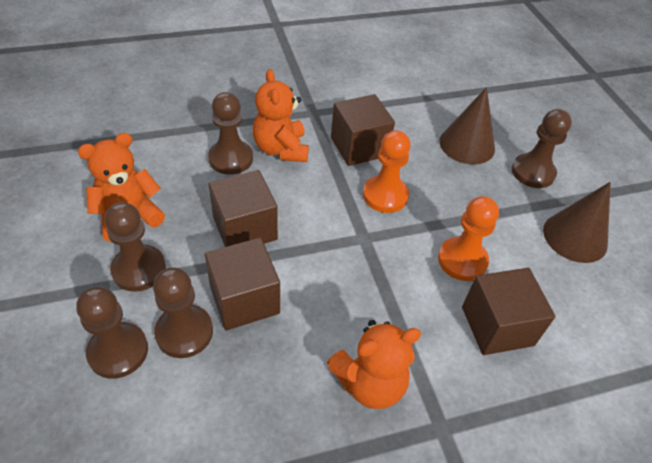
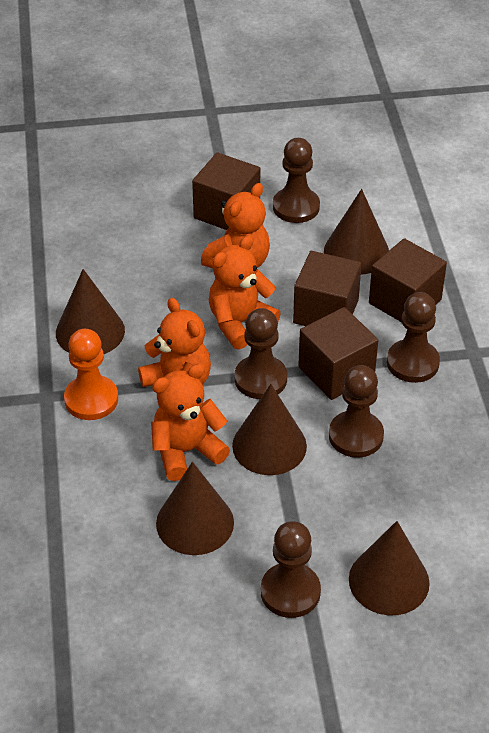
brown cone: 2 -> 5
orange pawn: 2 -> 1
orange teddy bear: 3 -> 4

